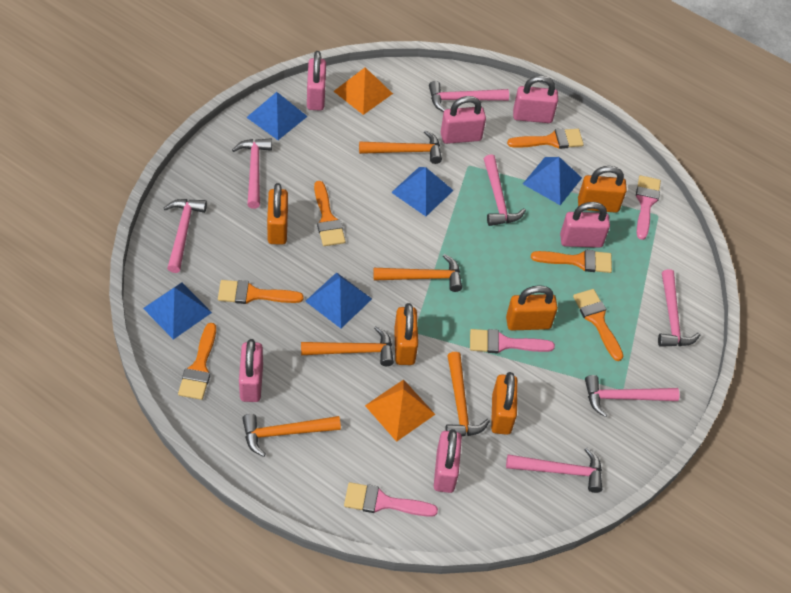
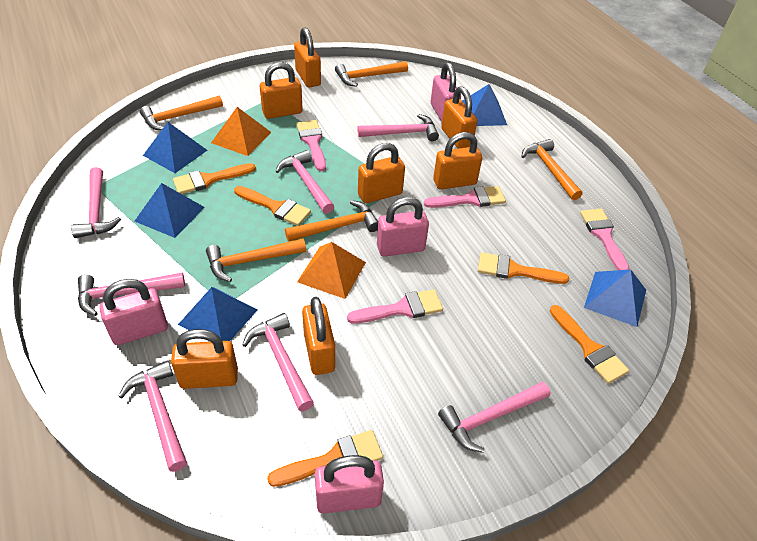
orange brush: 6 -> 5
orange padlock: 5 -> 7
pink brush: 3 -> 4
pink padlock: 6 -> 4

